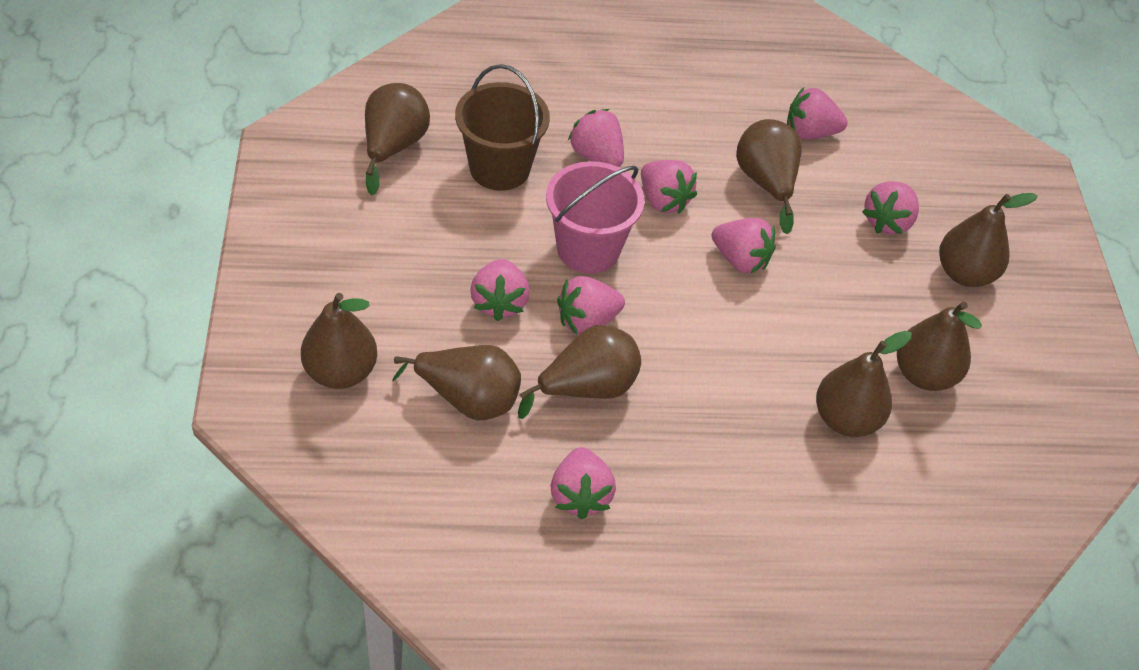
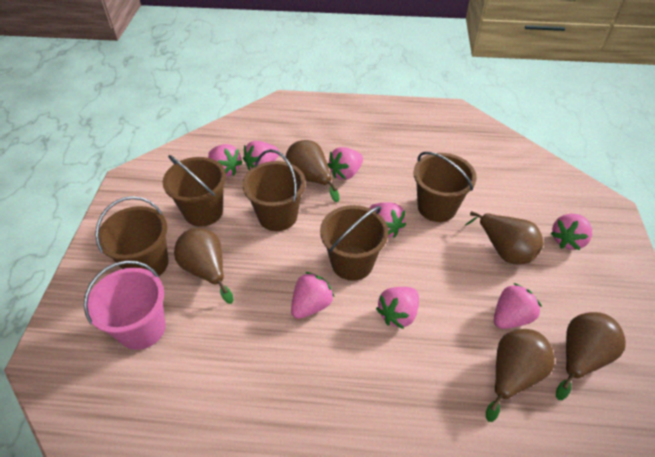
brown bucket: 1 -> 5
brown pear: 8 -> 5

